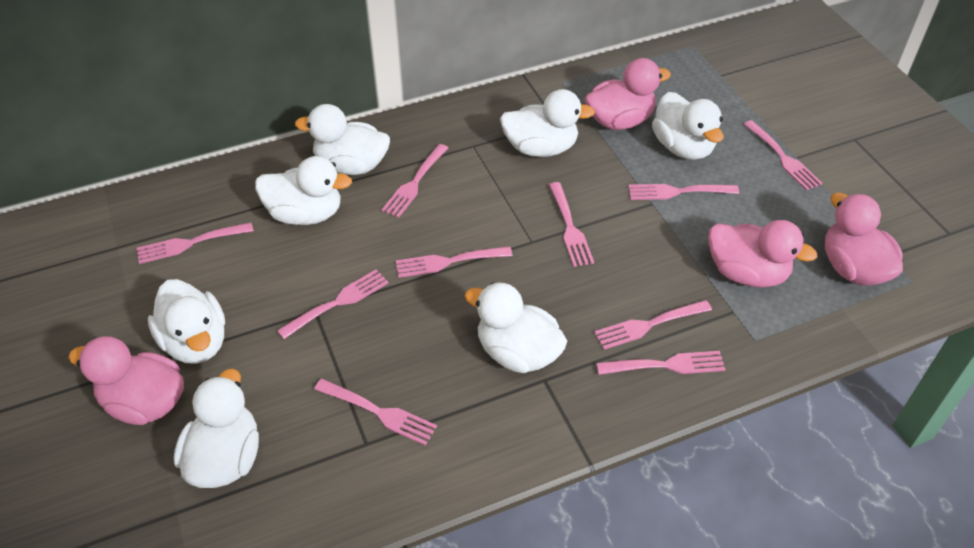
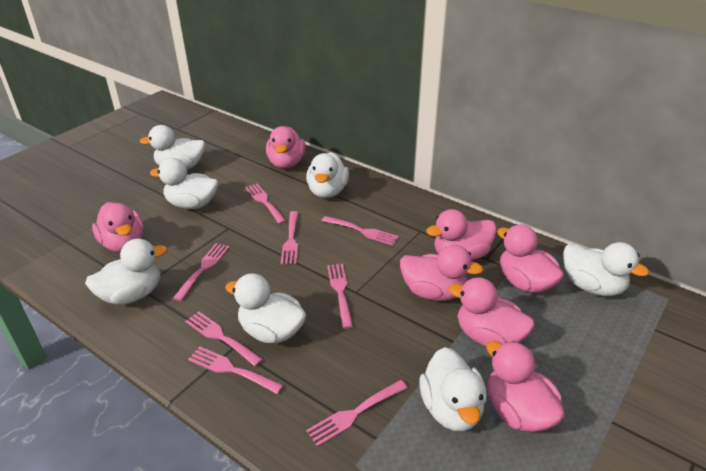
pink duck: 4 -> 7
pink fork: 10 -> 8

